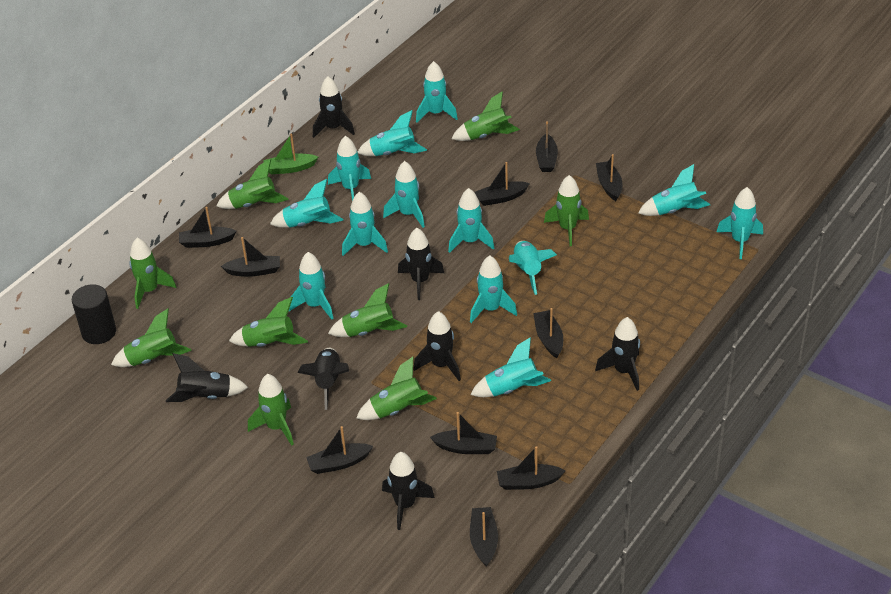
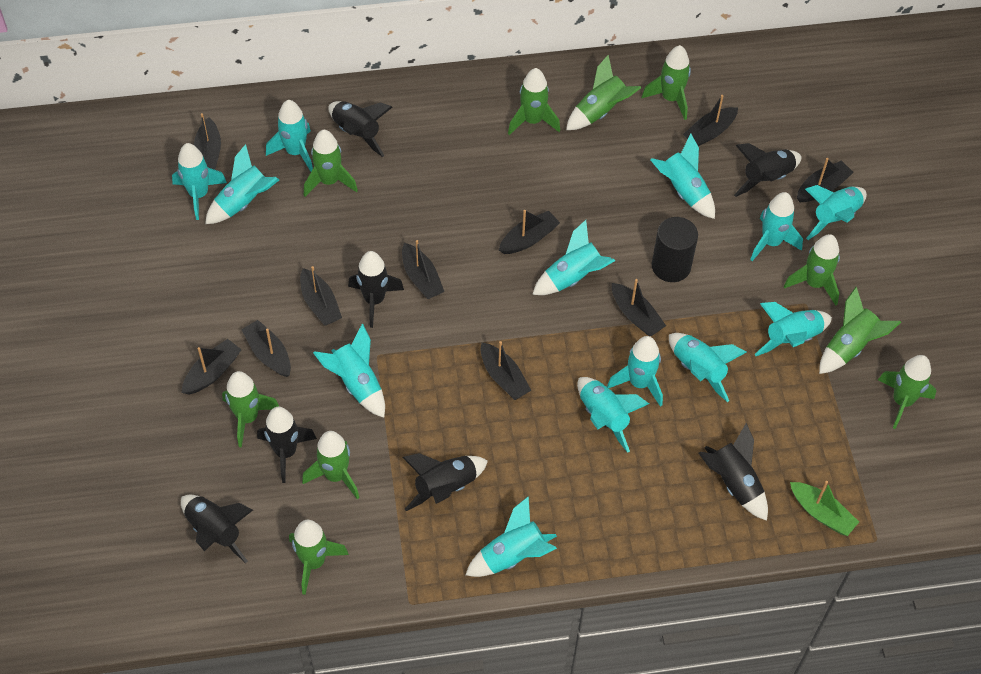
green rocket: 9 -> 10

